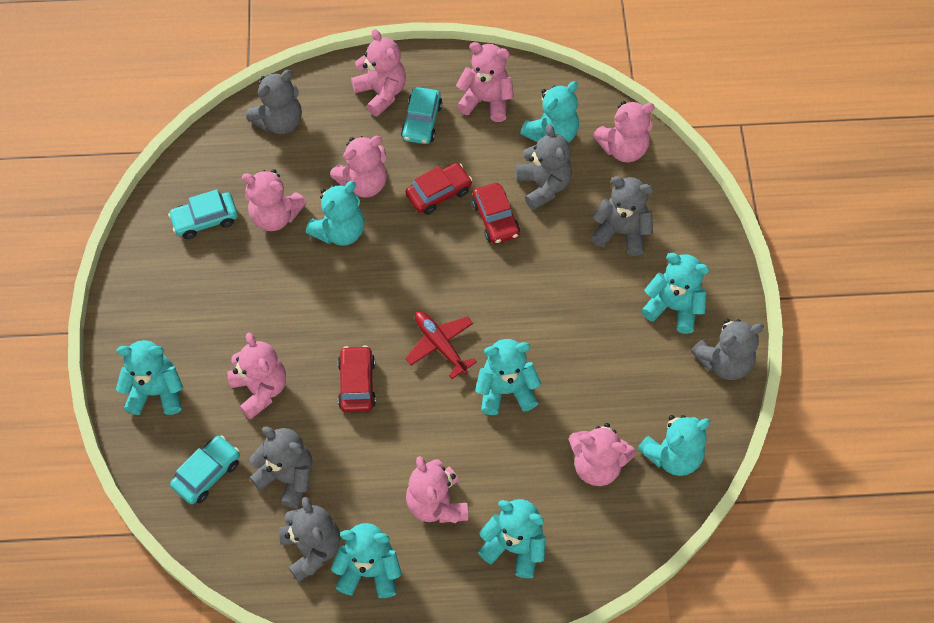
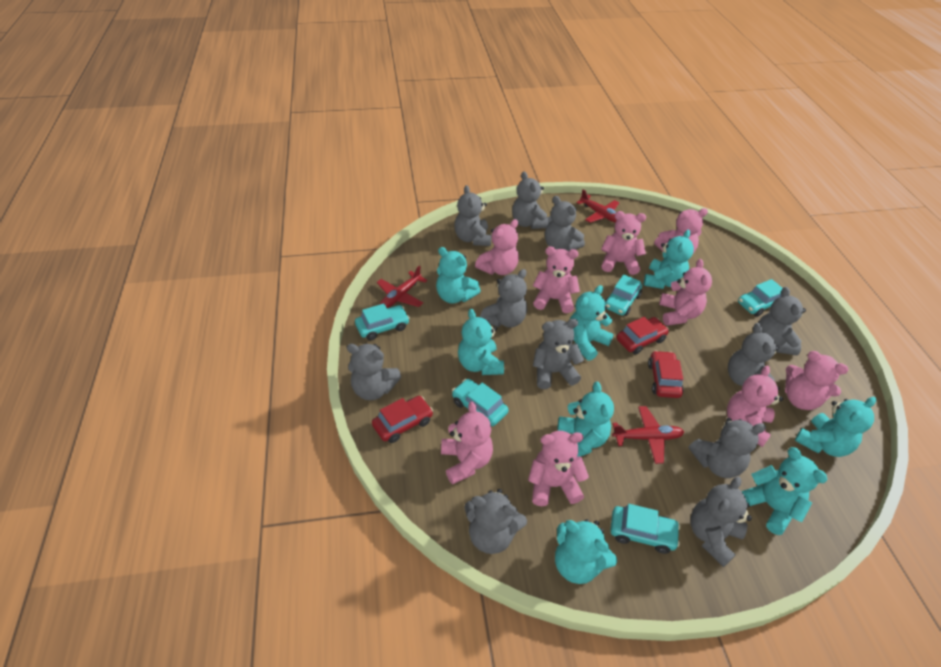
grey teddy bear: 6 -> 11
pink teddy bear: 8 -> 9
red plane: 1 -> 3
turquoise car: 3 -> 5

